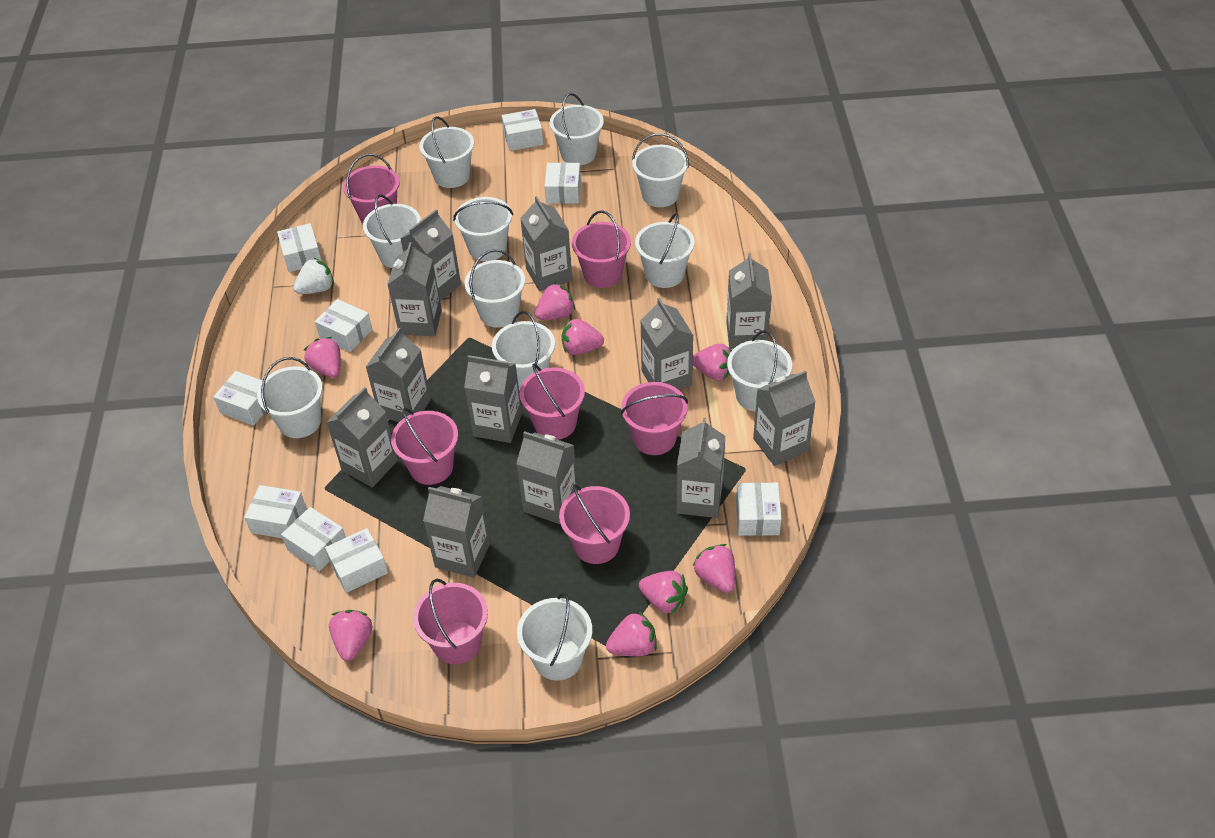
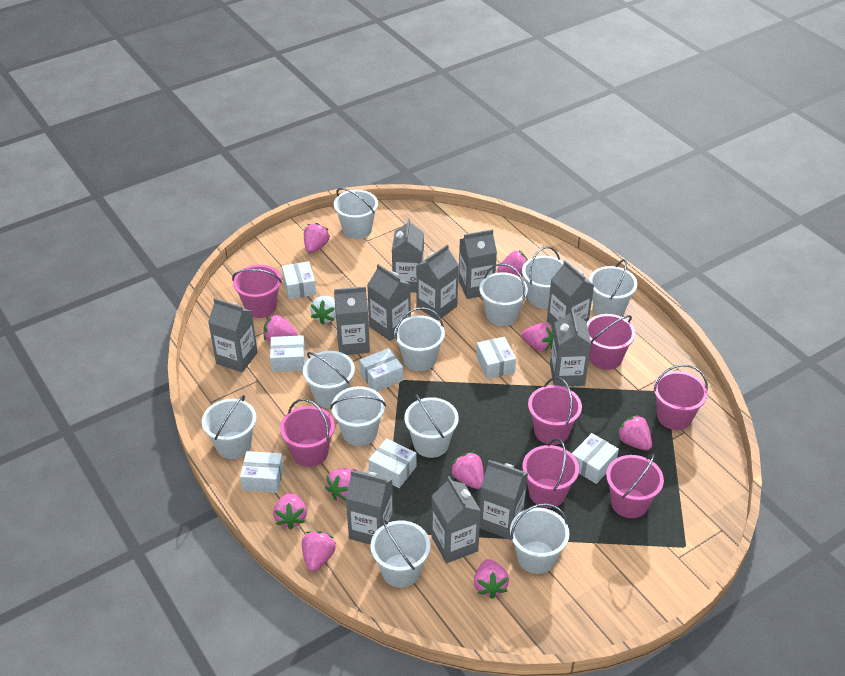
grey carton: 12 -> 11
pink strawberry: 8 -> 10
white box: 9 -> 7

